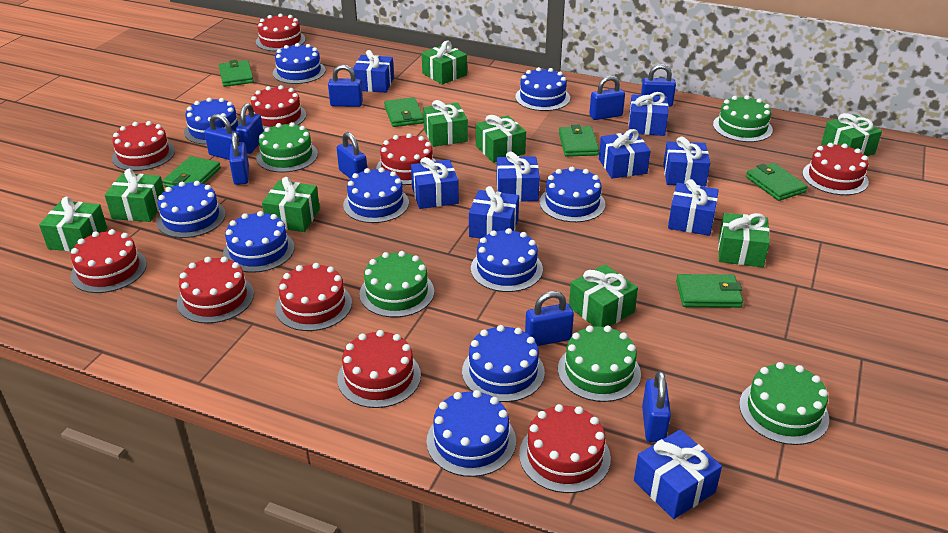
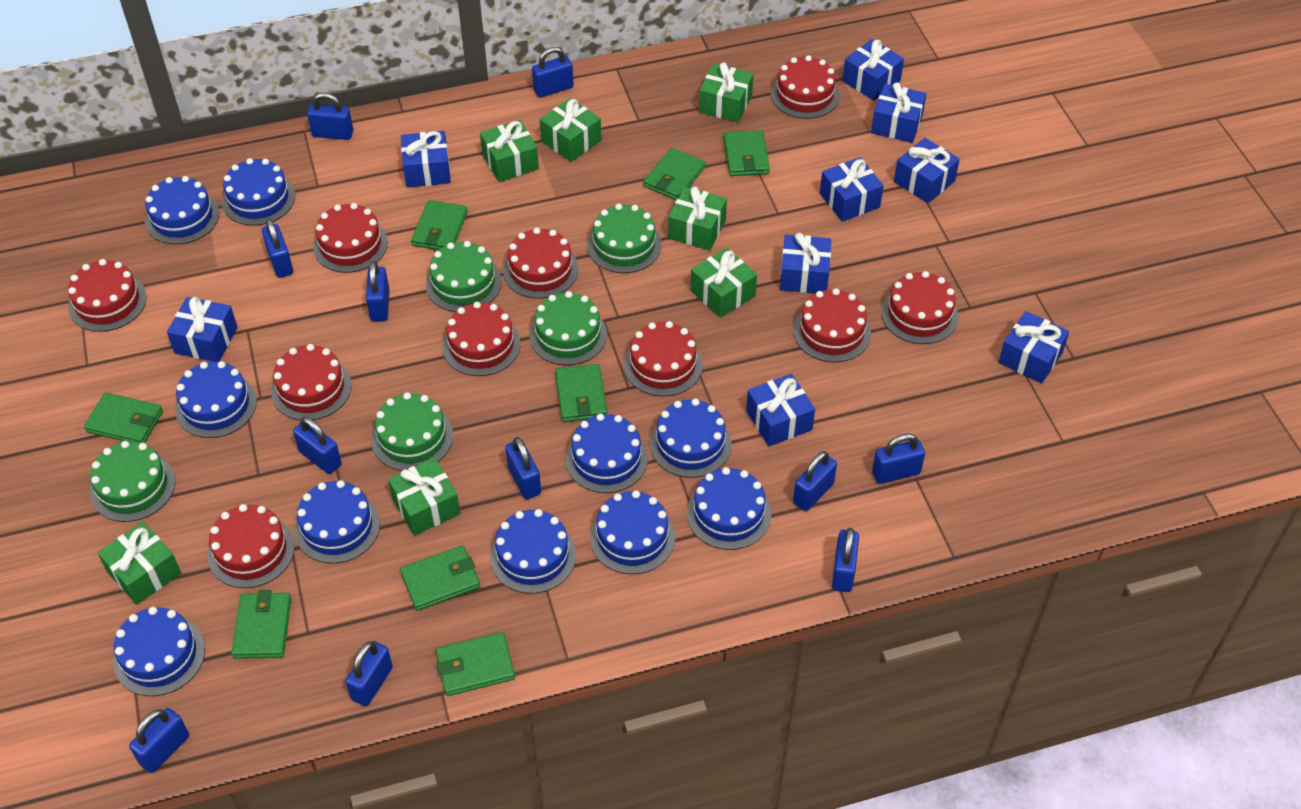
blue padlock: 9 -> 11
green gift: 9 -> 7
green wallet: 6 -> 8

